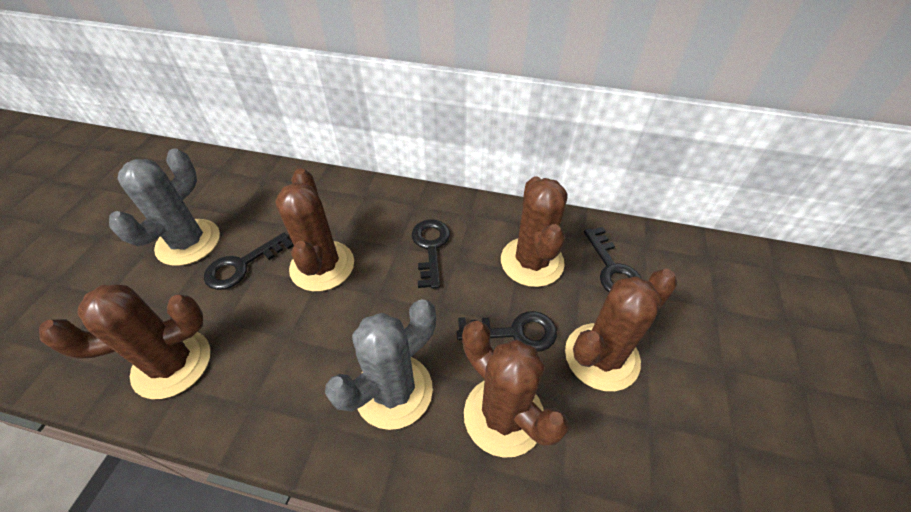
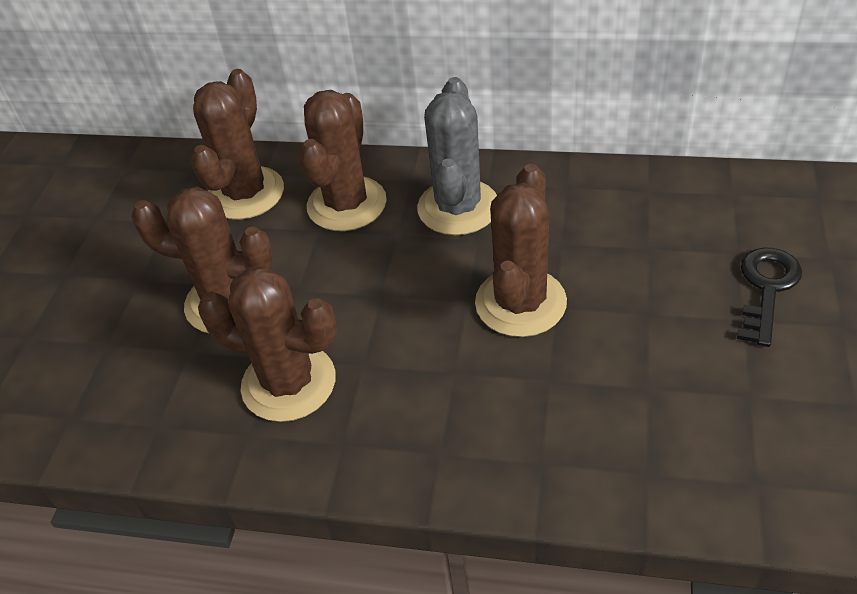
black key: 4 -> 1
grey cactus: 2 -> 1

